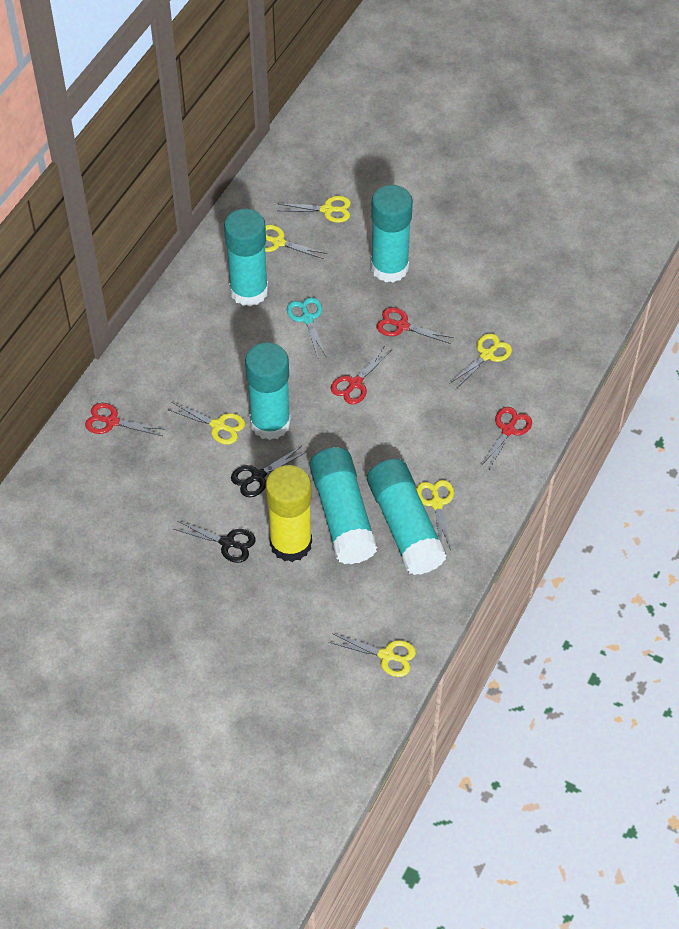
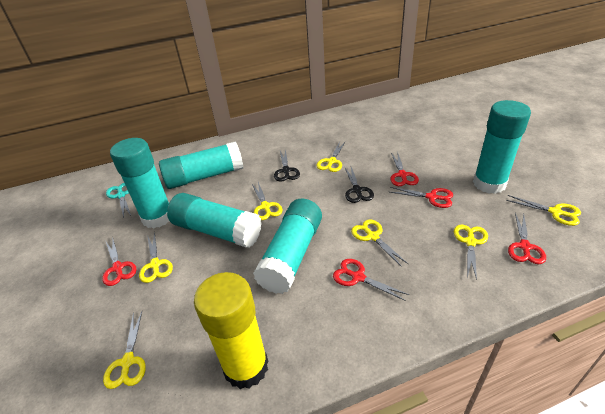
red scissors: 4 -> 5
yellow scissors: 6 -> 7

